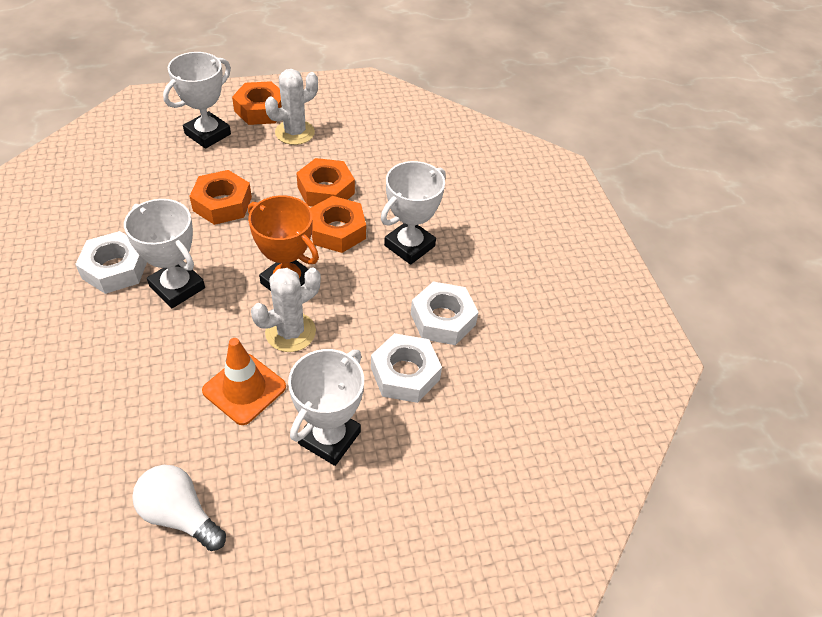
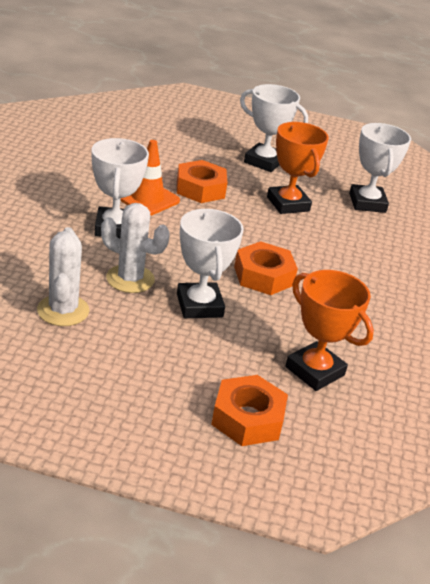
orange nut: 4 -> 3
orange trophy: 1 -> 2
white light bulb: 1 -> 0
white nut: 3 -> 0

